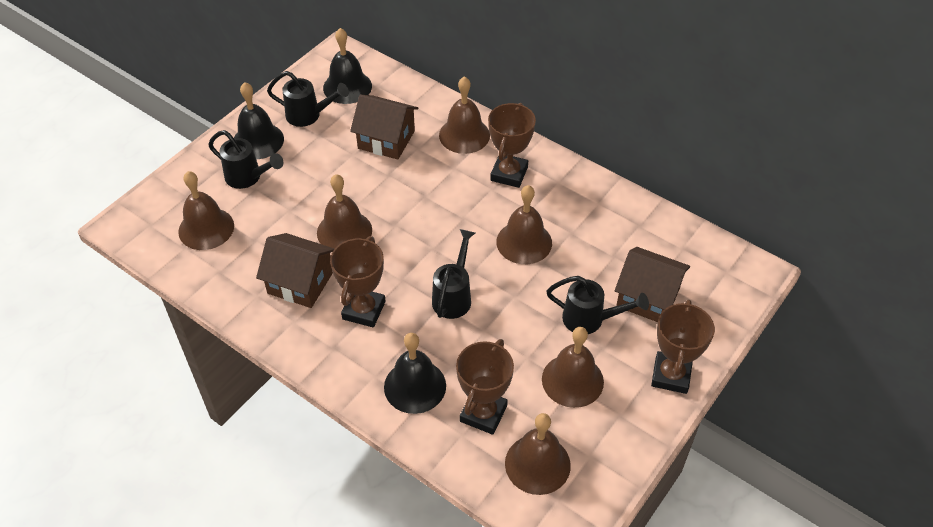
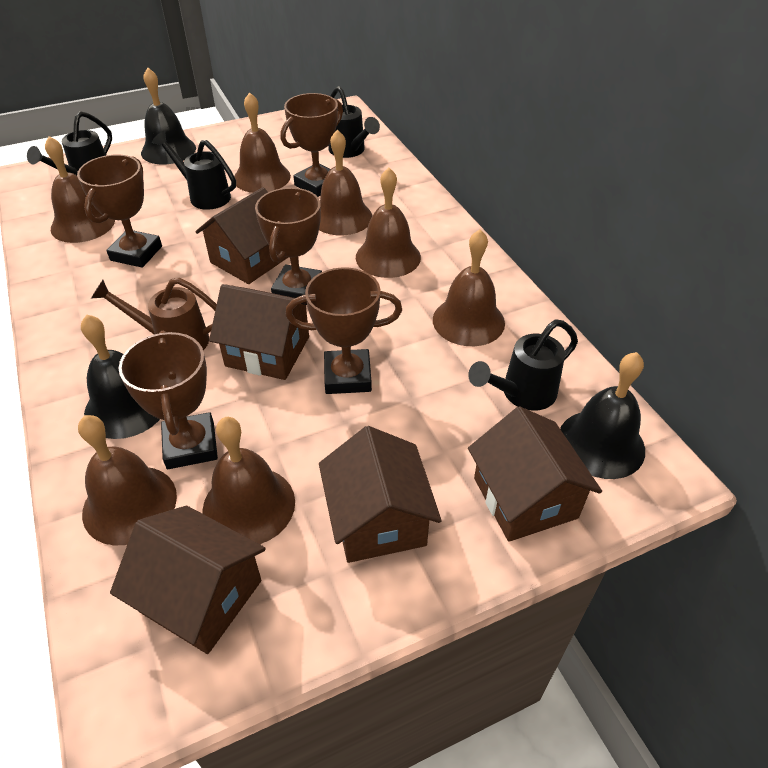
brown bell: 6 -> 7
brown house: 3 -> 5
brown trophy: 4 -> 5
brown watering can: 0 -> 1

